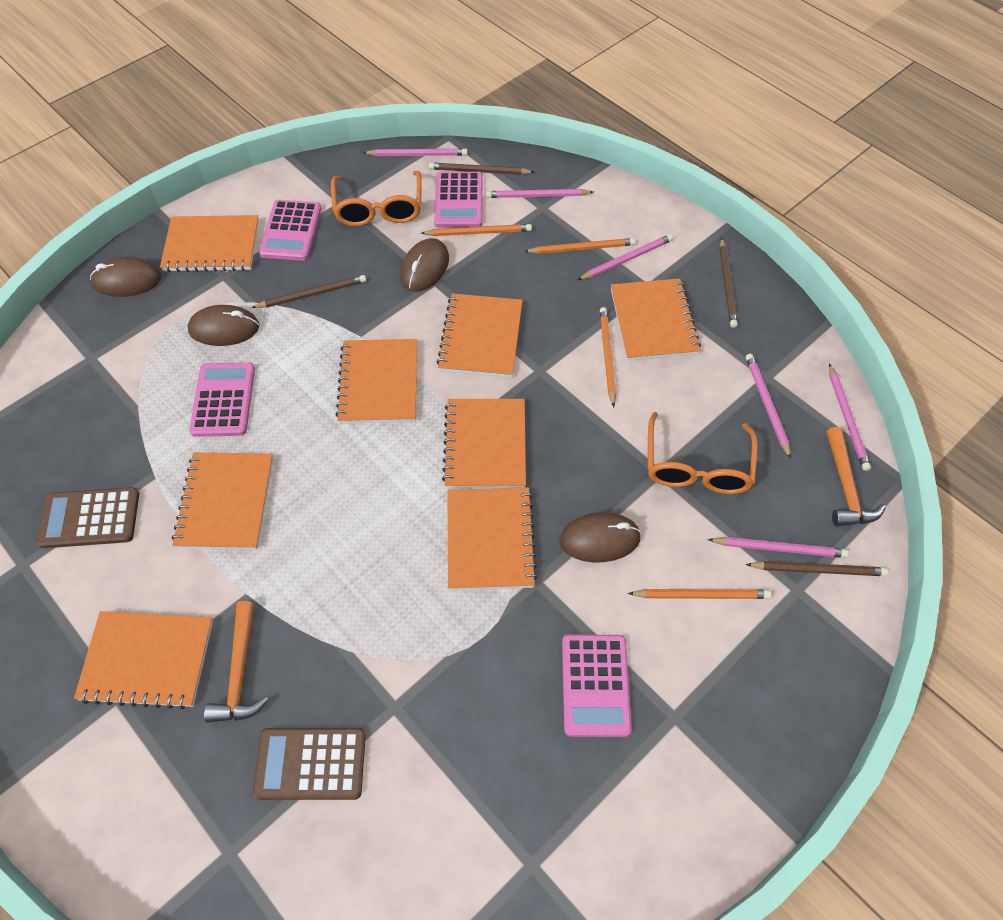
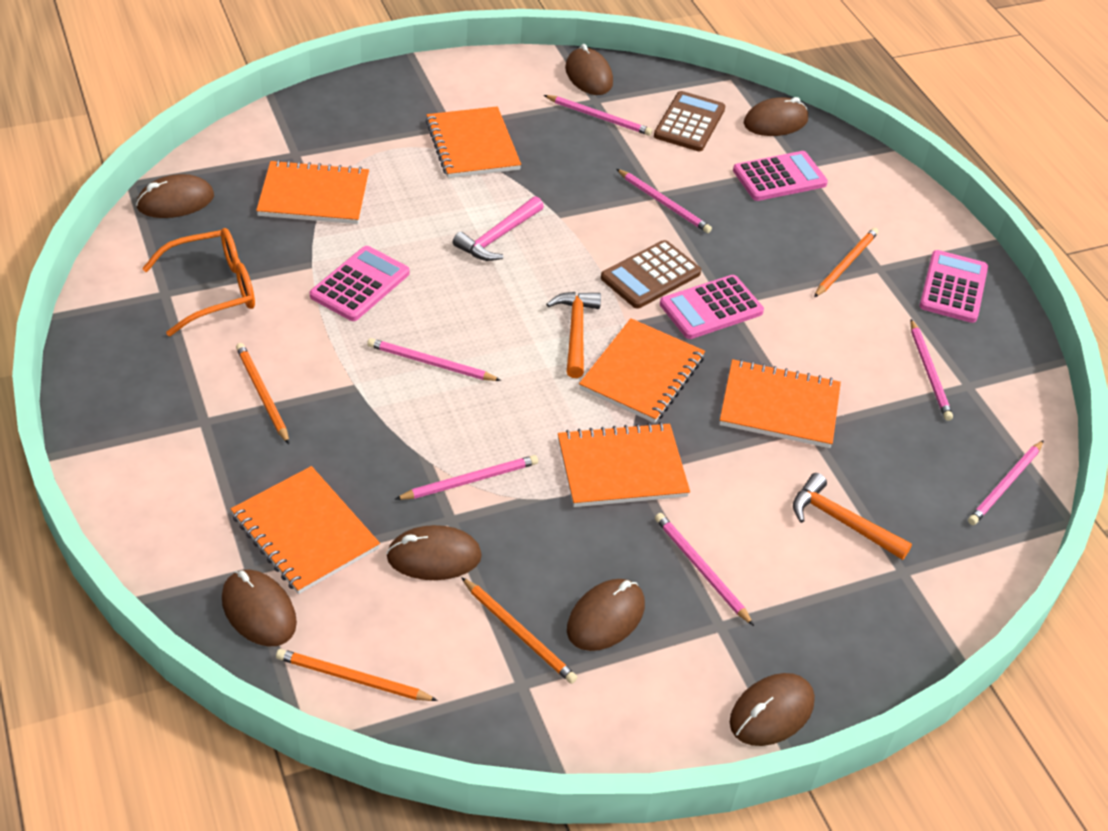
brown mouse: 4 -> 7
brown pencil: 4 -> 0
orange glasses: 2 -> 1
orange notebook: 8 -> 6
pink hammer: 0 -> 1
pink pencil: 6 -> 7

